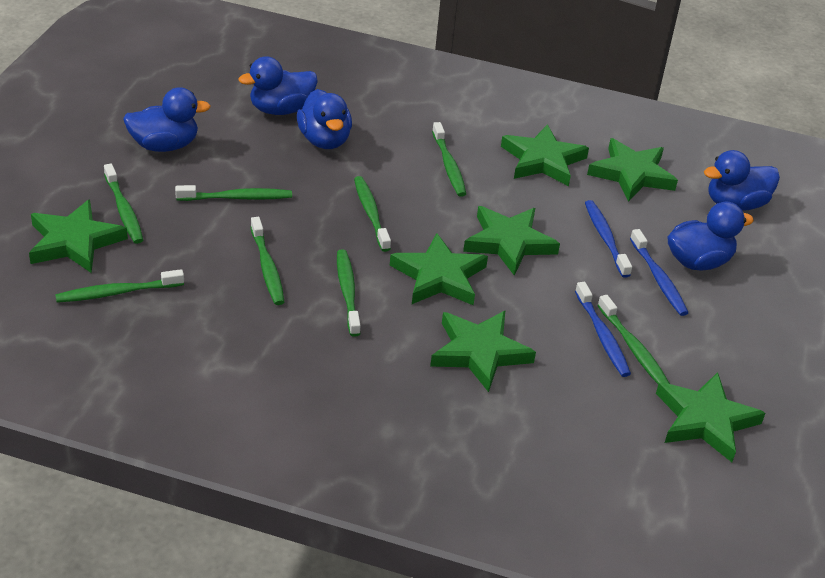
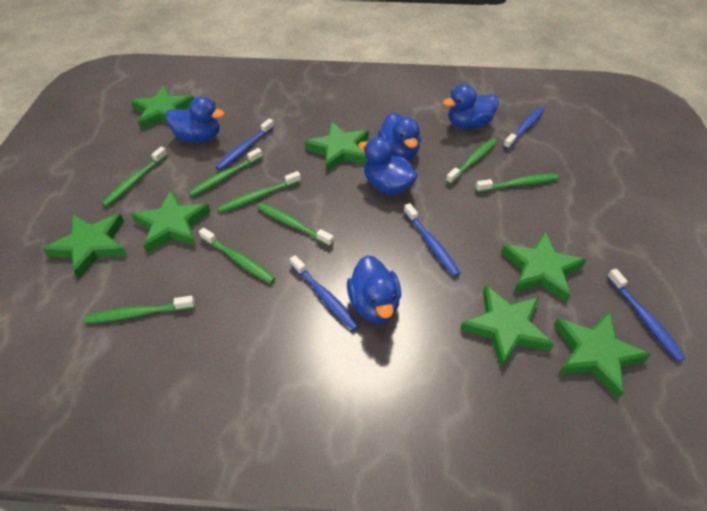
blue toothbrush: 3 -> 5

